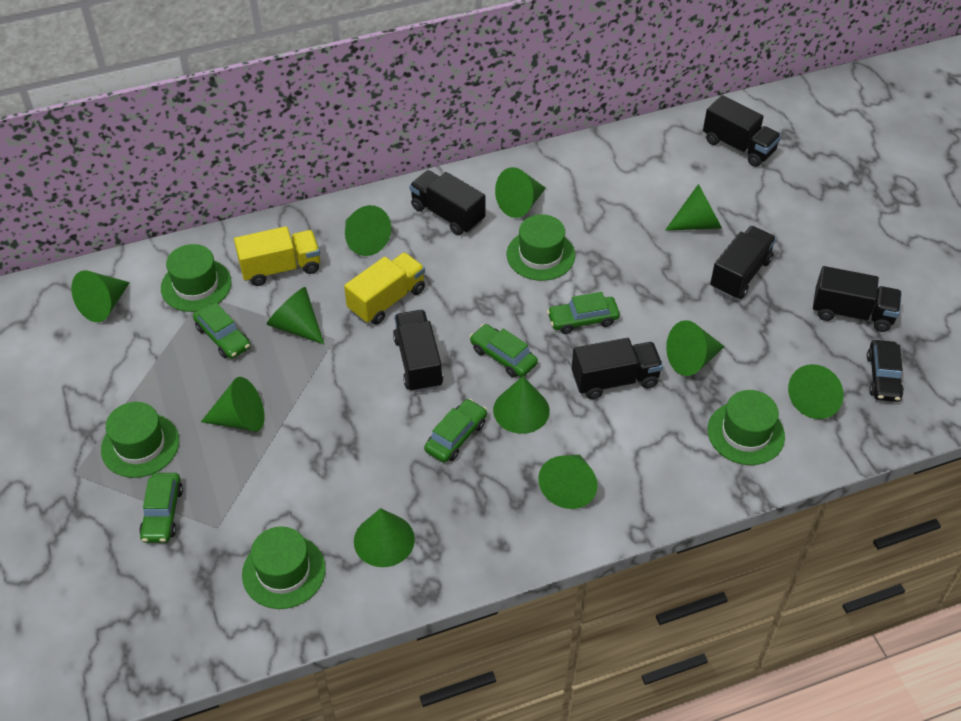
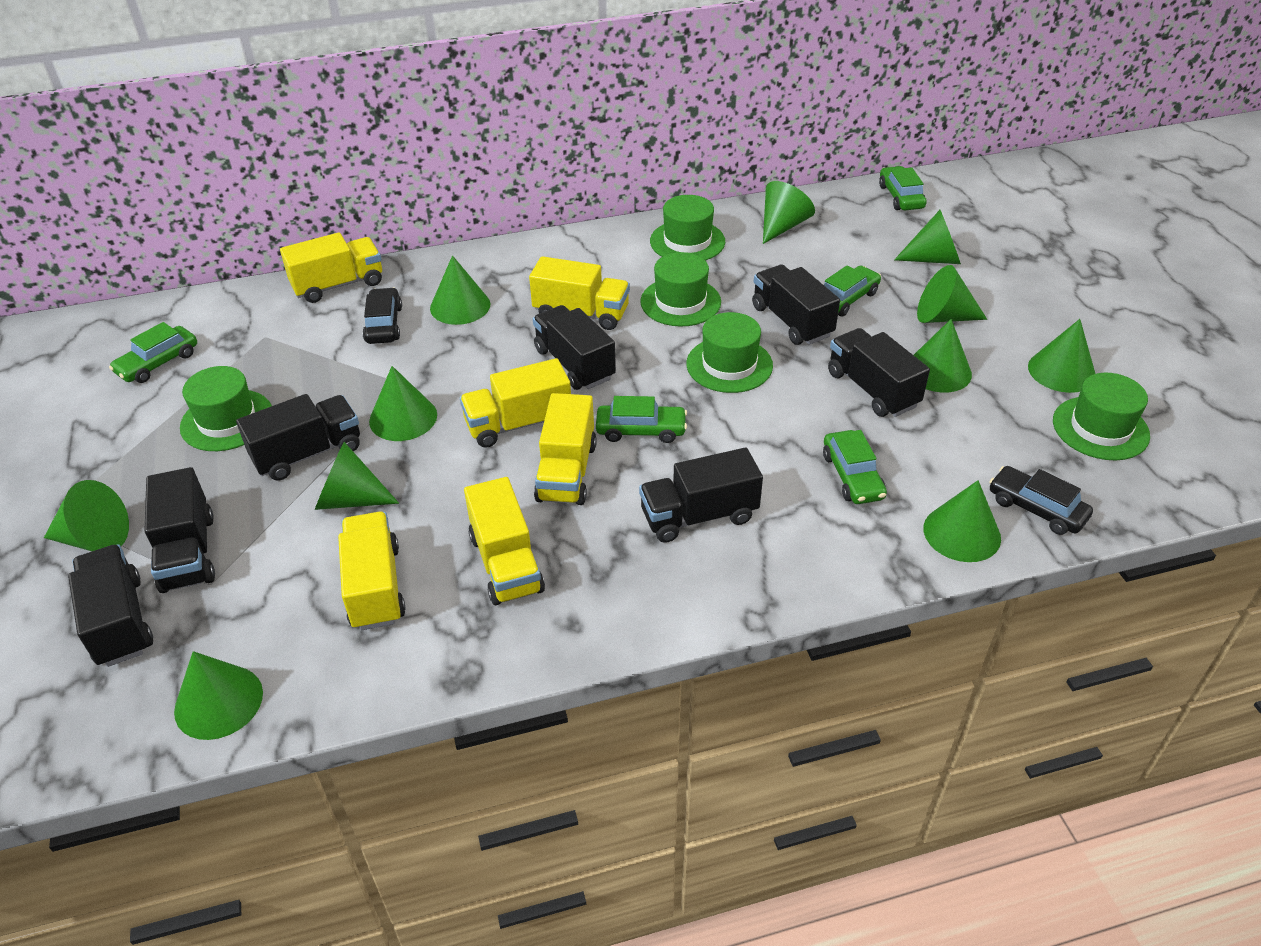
black car: 1 -> 2
black truck: 6 -> 7
yellow truck: 2 -> 6

